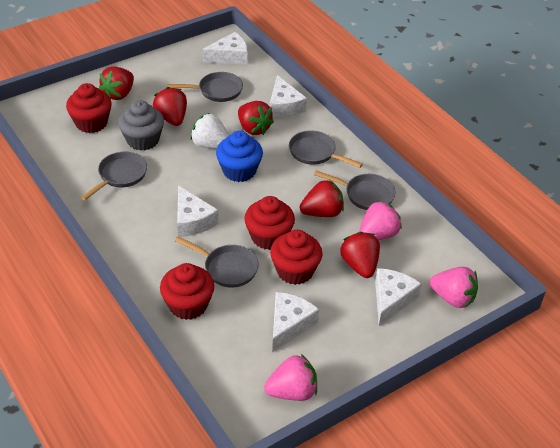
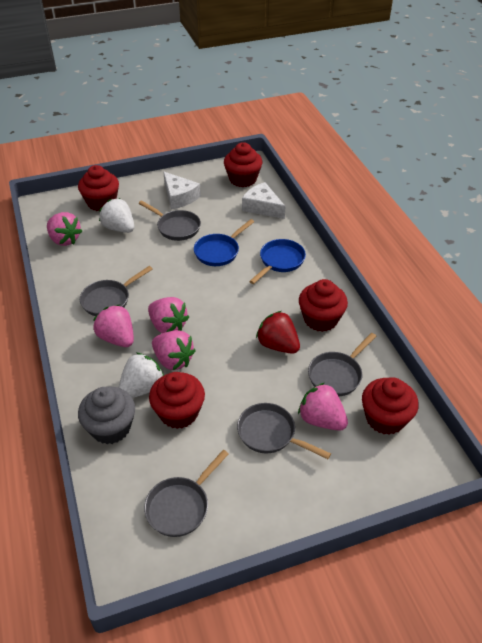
blue cupcake: 1 -> 0
blue pan: 0 -> 2
pink strawberry: 3 -> 5
red cupcake: 4 -> 5
red strawberry: 5 -> 1
white cheese: 5 -> 2
white strawberry: 1 -> 2

